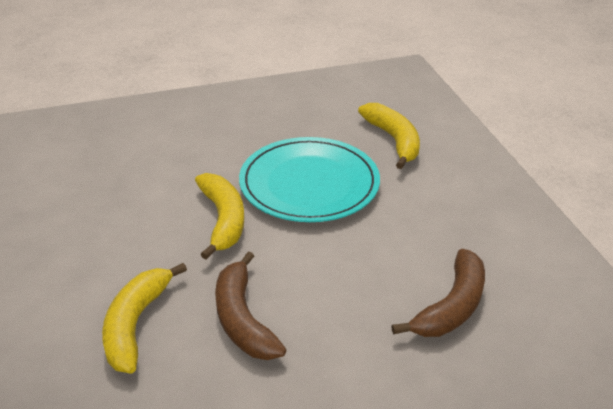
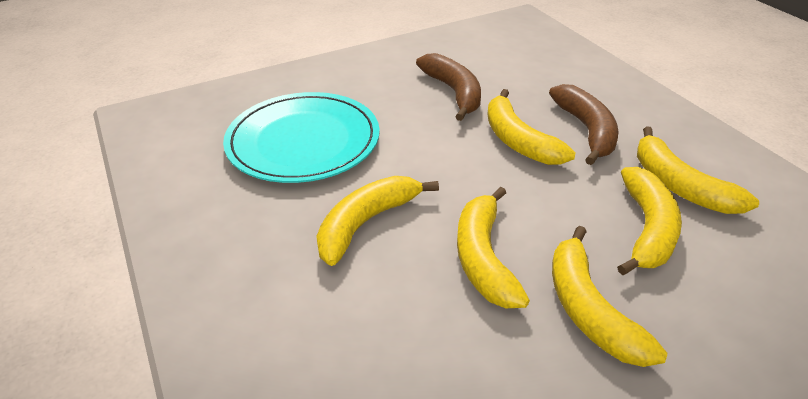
yellow banana: 3 -> 6

